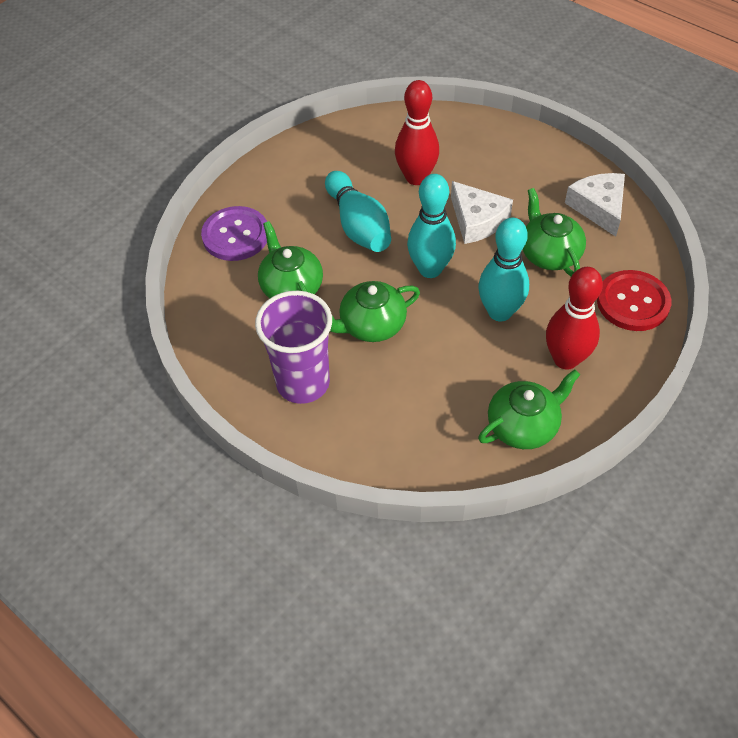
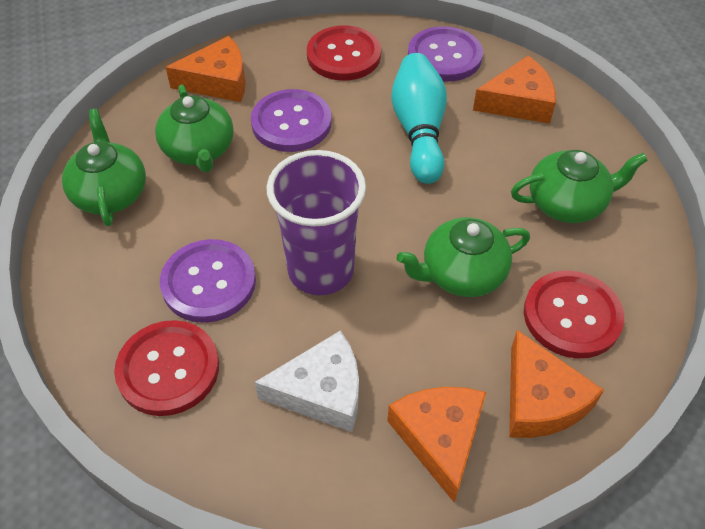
orange cheese: 0 -> 4
purple button: 1 -> 3
red bowling pin: 2 -> 0
red button: 1 -> 3
turquoise bowling pin: 3 -> 1
white cheese: 2 -> 1

